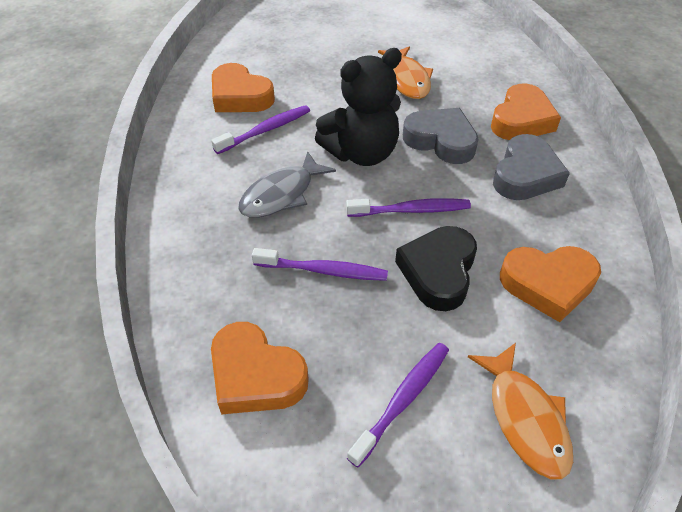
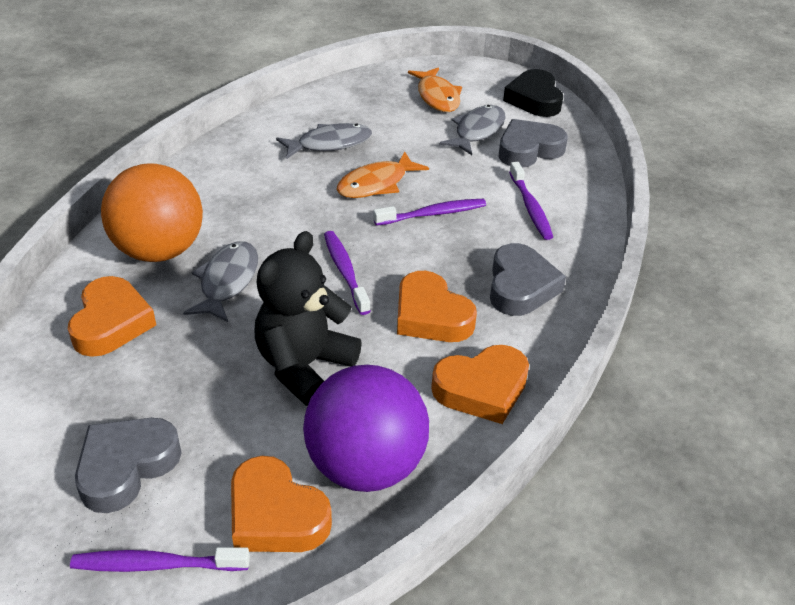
grey fish: 1 -> 3
grey heart: 2 -> 3
orange ball: 0 -> 1
purple ball: 0 -> 1

